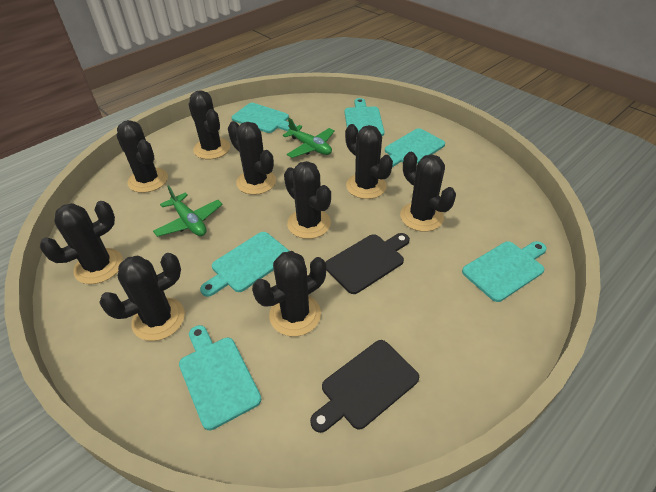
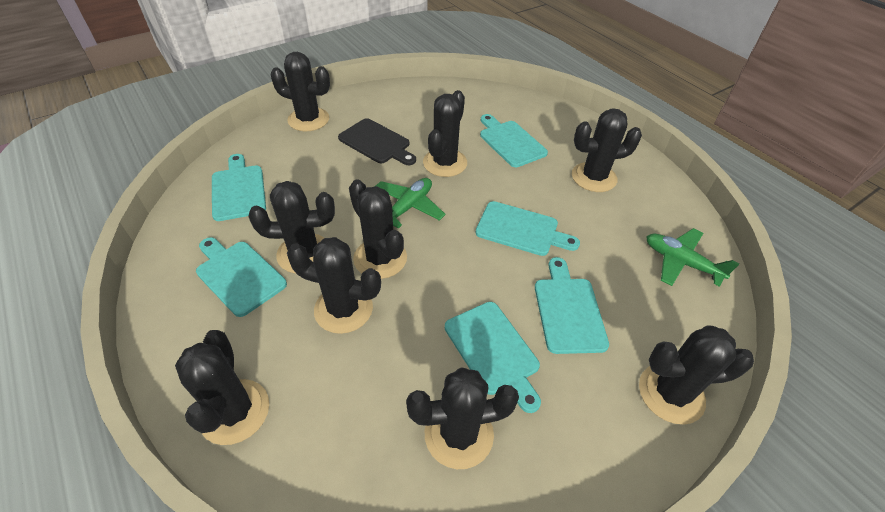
black cutting board: 2 -> 1

